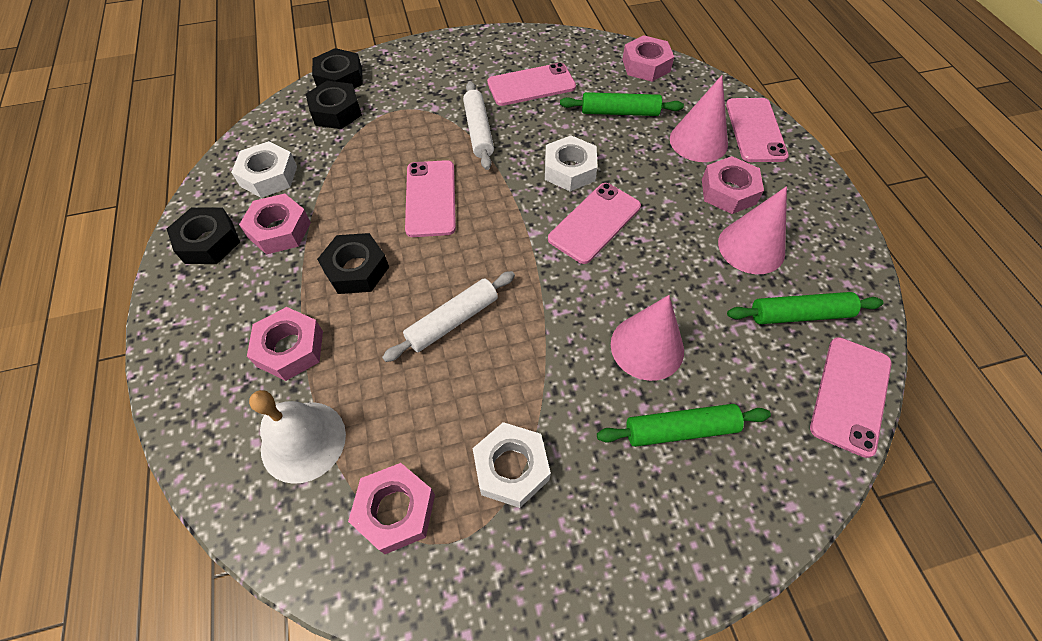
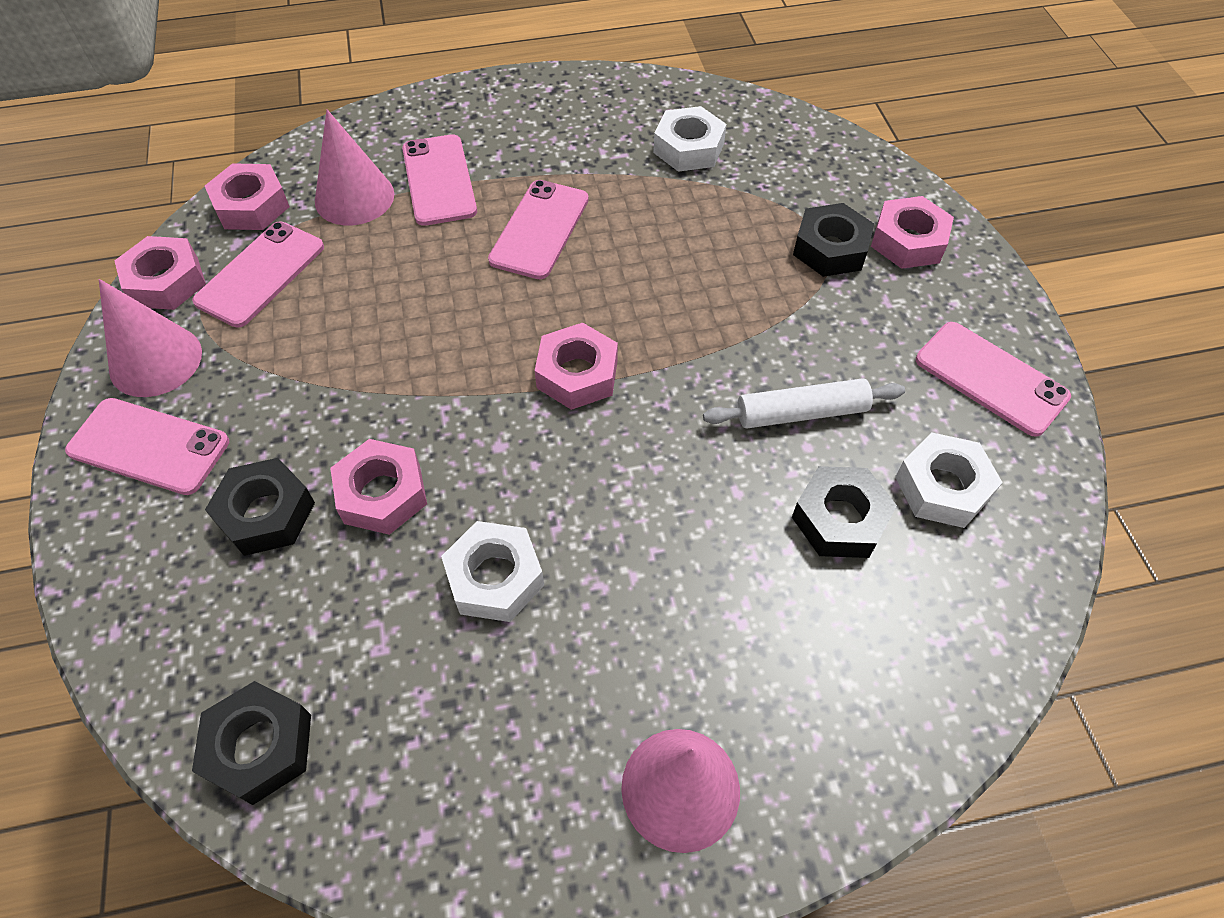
green rolling pin: 3 -> 0
white bell: 1 -> 0
white rolling pin: 2 -> 1

